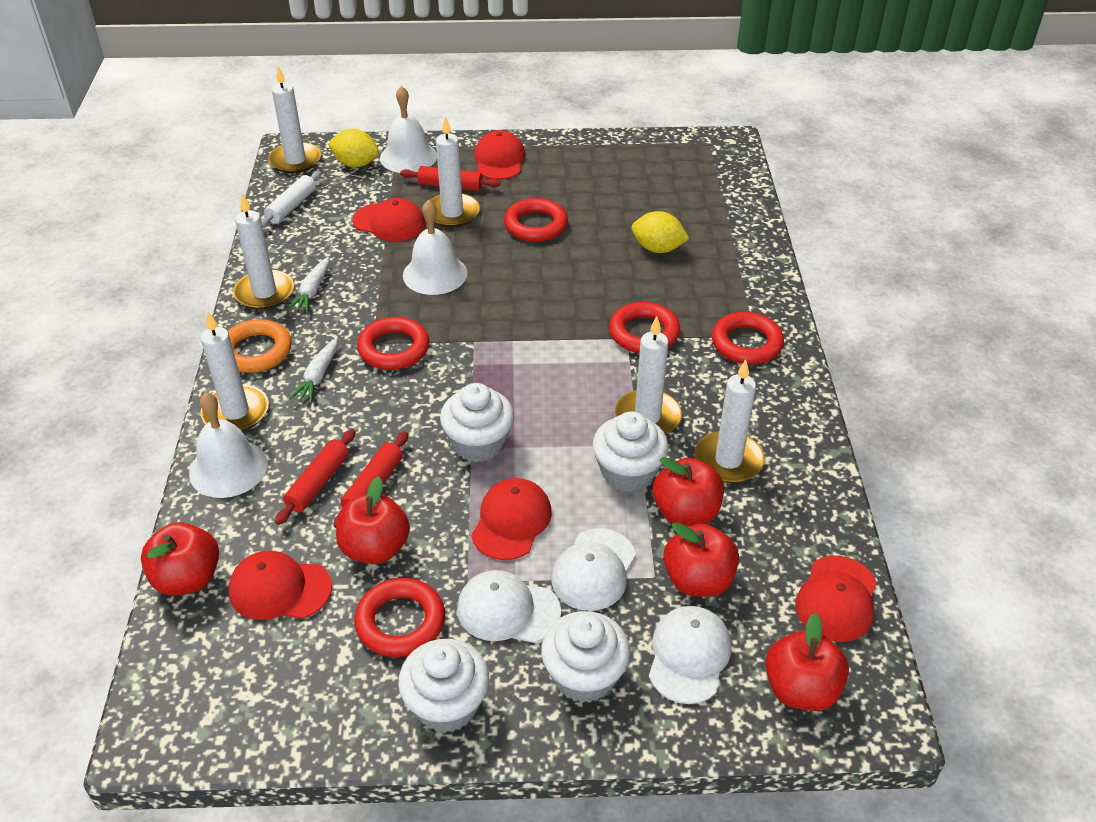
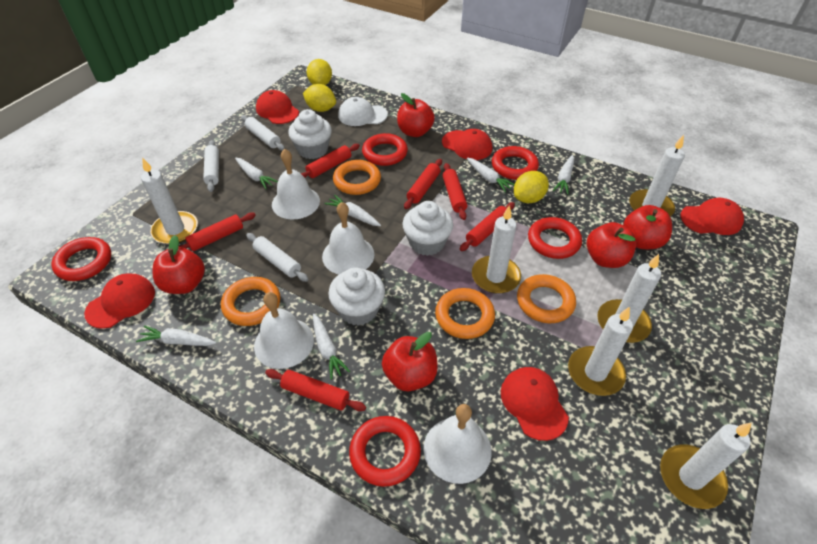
orange ring: 1 -> 4
red rolling pin: 3 -> 6
white bell: 3 -> 4
white cap: 3 -> 1
white carrot: 2 -> 6
white cupcake: 4 -> 3
white rolling pin: 1 -> 3
yellow lemon: 2 -> 3

